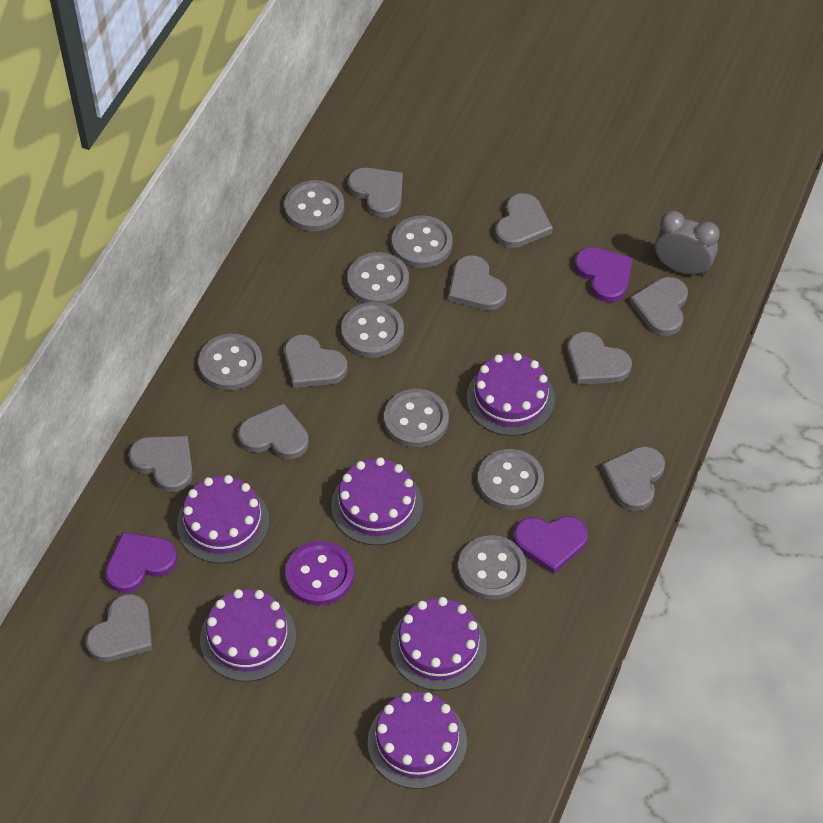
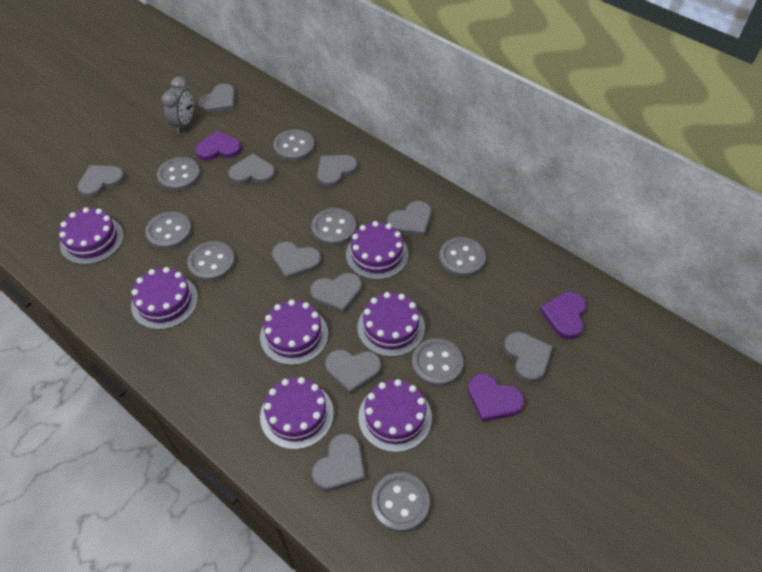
purple button: 1 -> 0
purple cake: 6 -> 7

